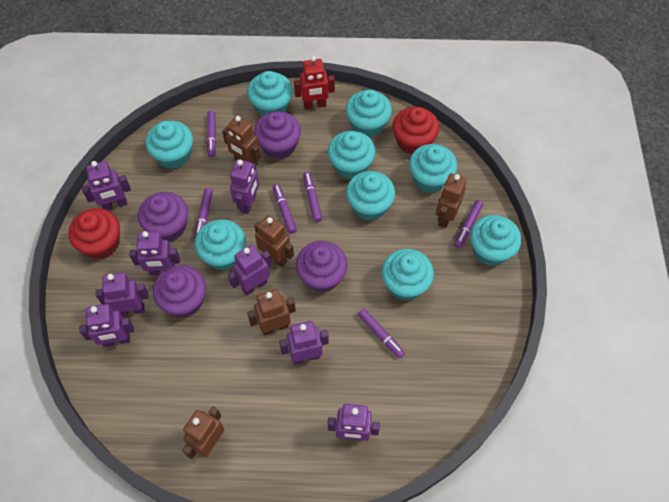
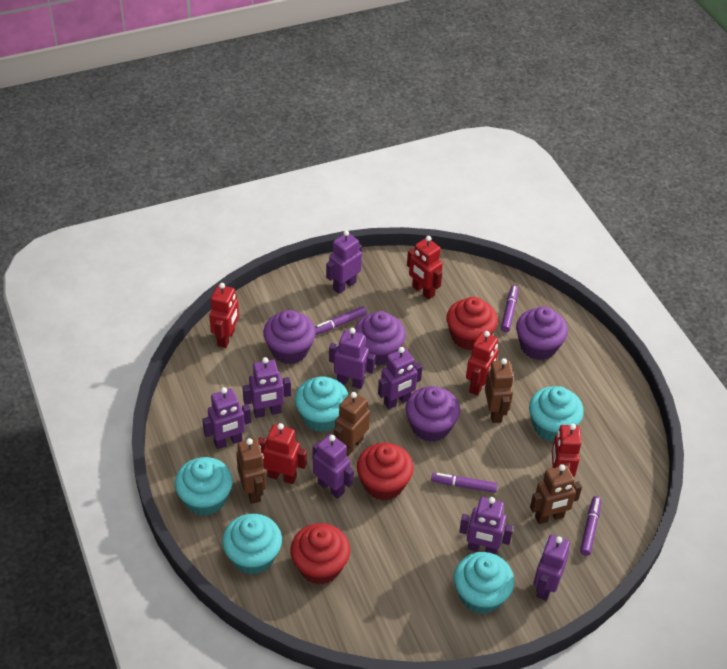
brown robot: 5 -> 4
purple marker: 6 -> 4
red cupcake: 2 -> 3
red robot: 1 -> 5
turquoise cupcake: 9 -> 5

